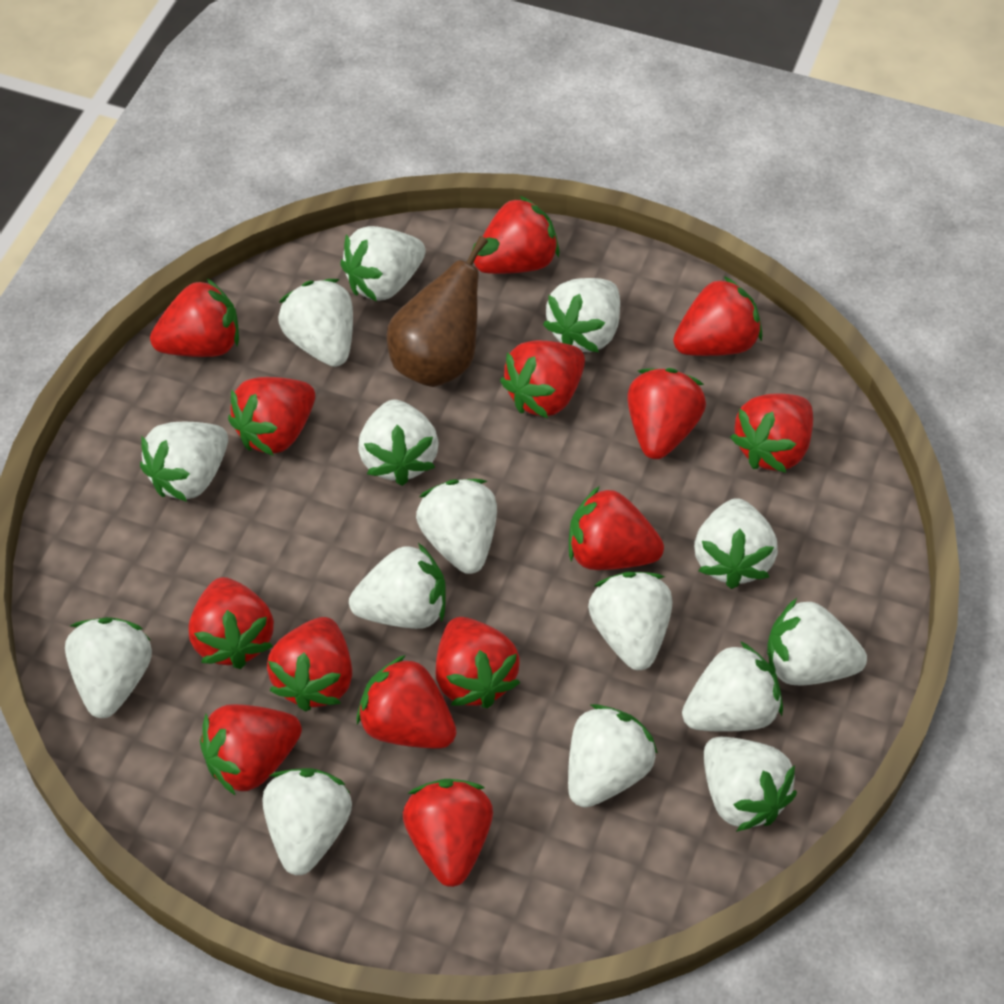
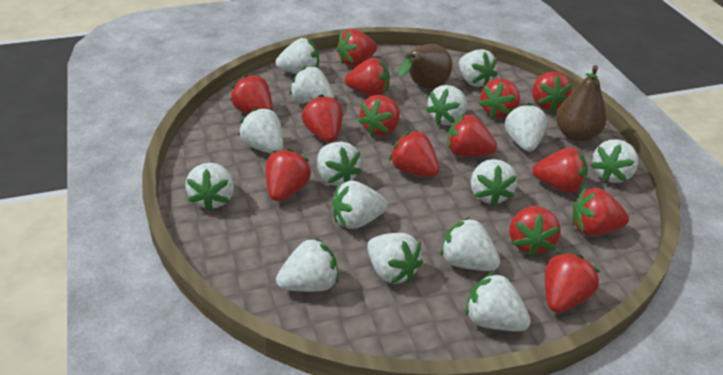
brown pear: 1 -> 2

